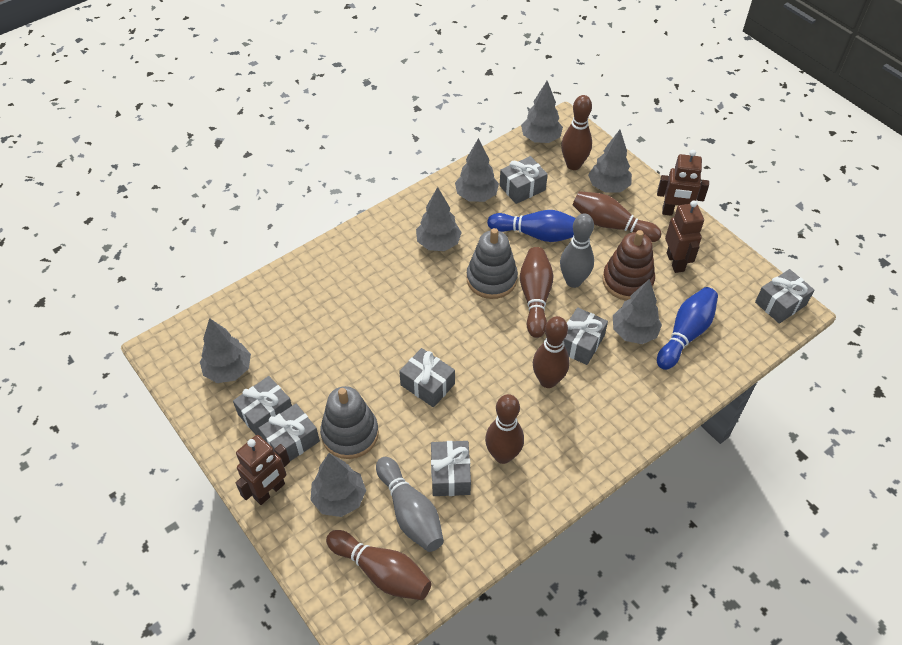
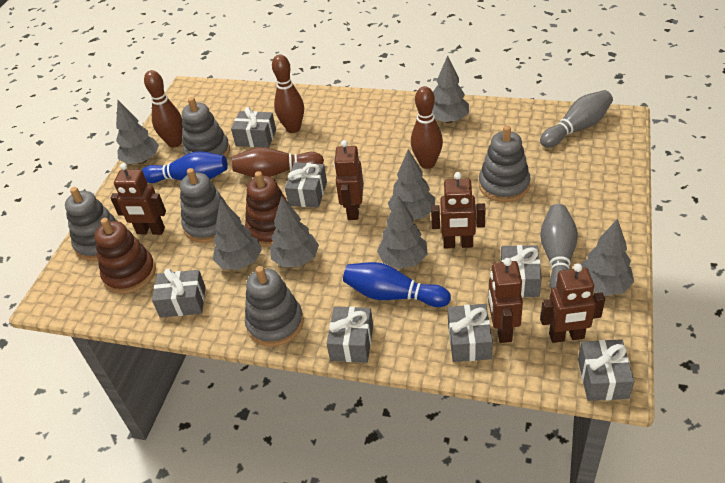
brown bowling pin: 6 -> 4
brown robot: 3 -> 5
brown stacking toy: 1 -> 2
grey stacking toy: 2 -> 5

